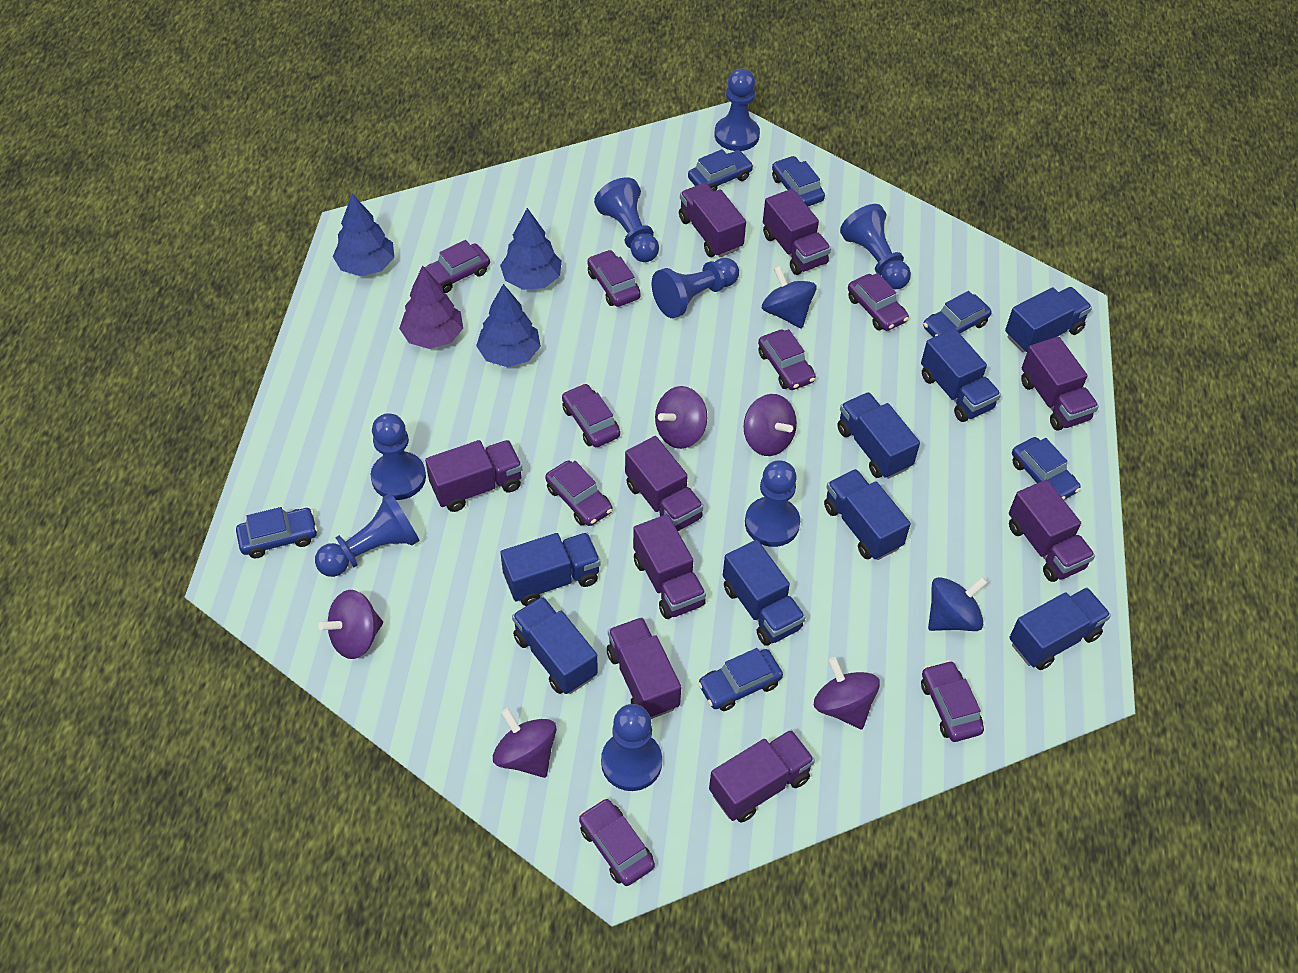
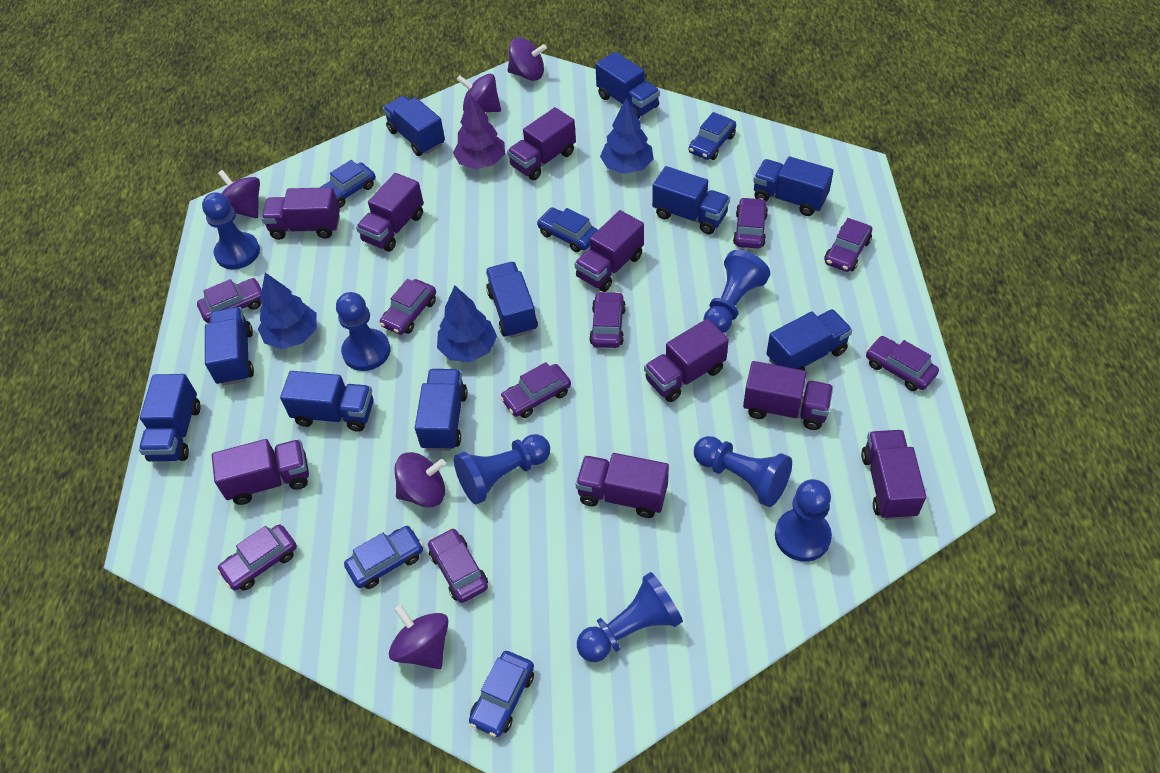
blue car: 6 -> 5
blue pawn: 8 -> 7
blue spinning top: 2 -> 0
blue truck: 8 -> 10
purple car: 8 -> 9

